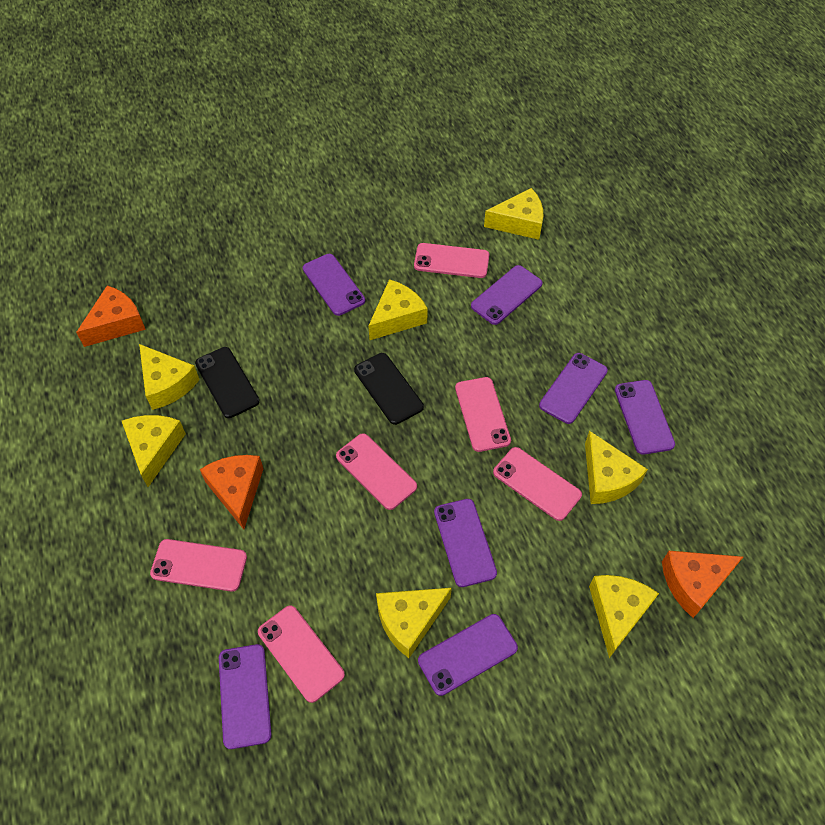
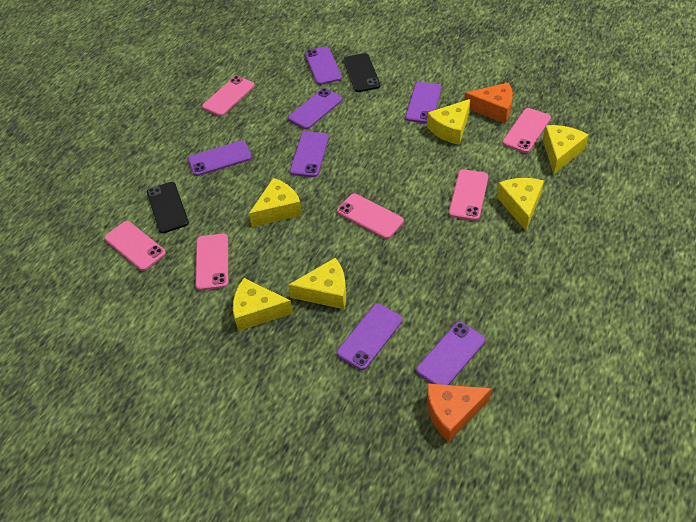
orange cheese: 3 -> 2
yellow cheese: 7 -> 6

